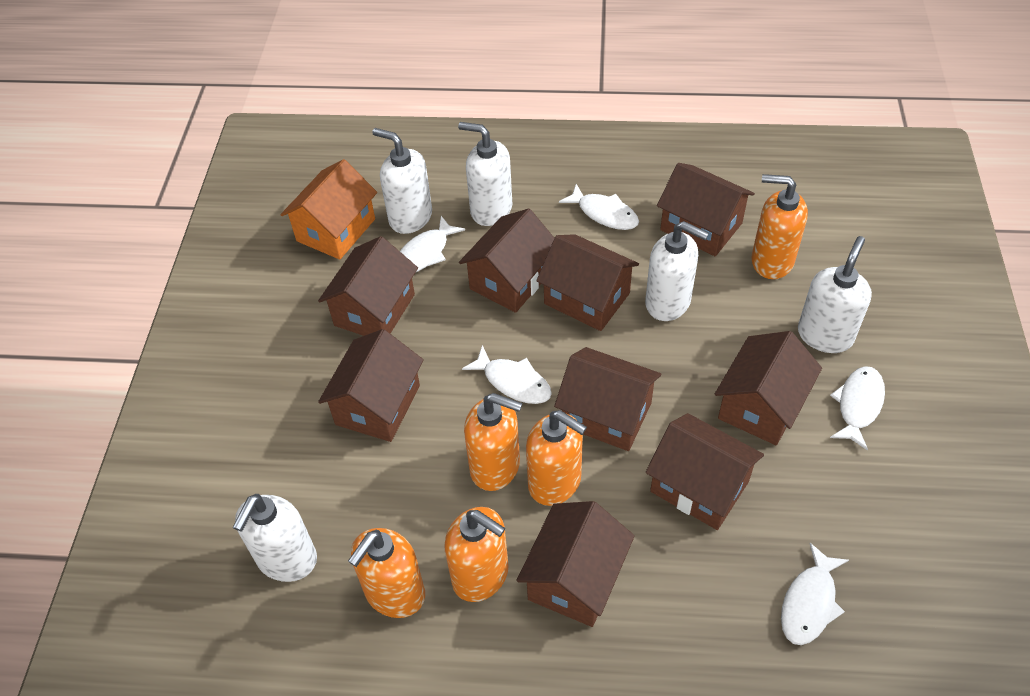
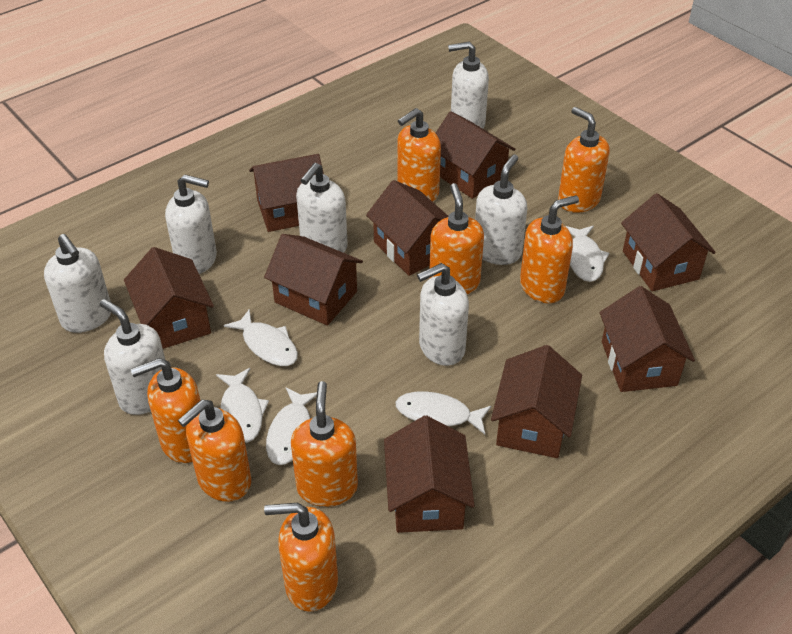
orange house: 1 -> 0
orange soap dispenser: 5 -> 8
white soap dispenser: 5 -> 7

